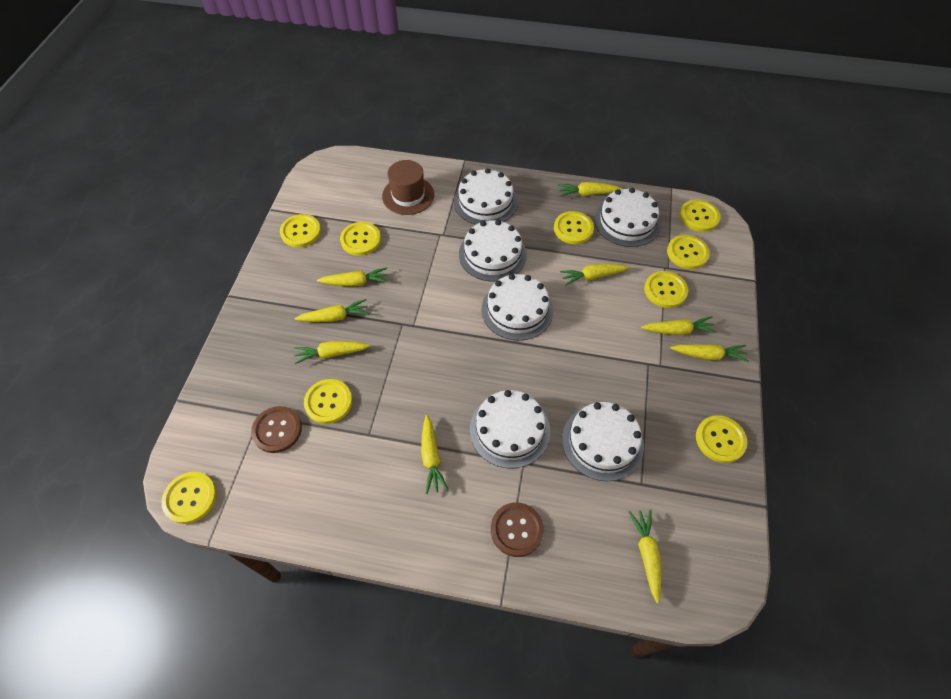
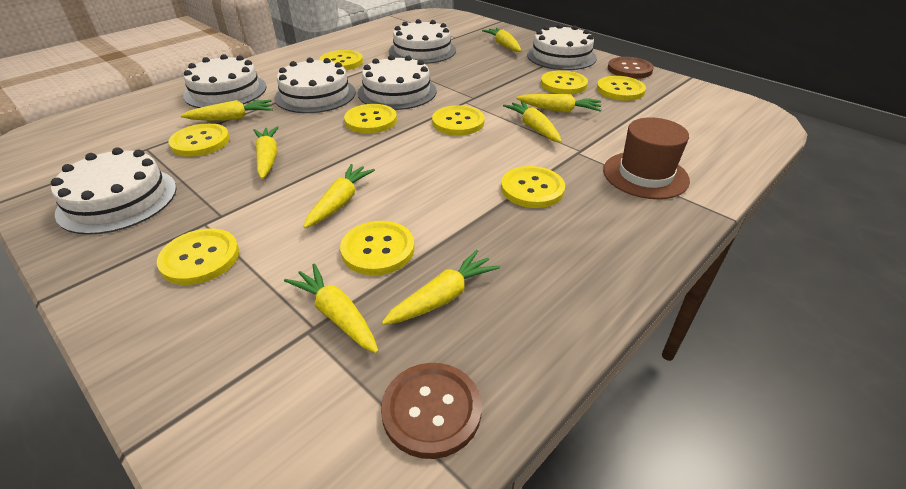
yellow carrot: 9 -> 8

